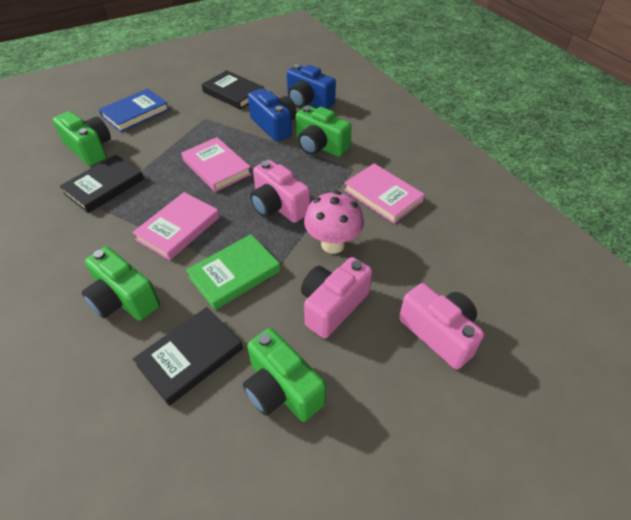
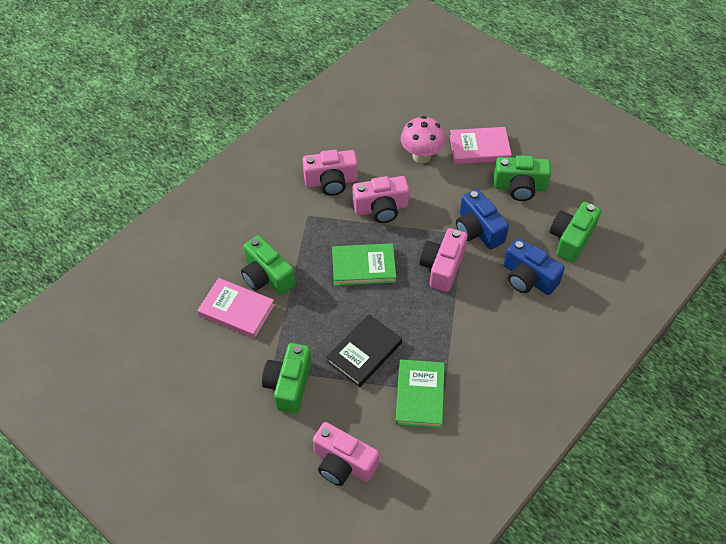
black book: 3 -> 1
blue book: 1 -> 0
green book: 1 -> 2
pink book: 3 -> 2
pink camera: 3 -> 4

